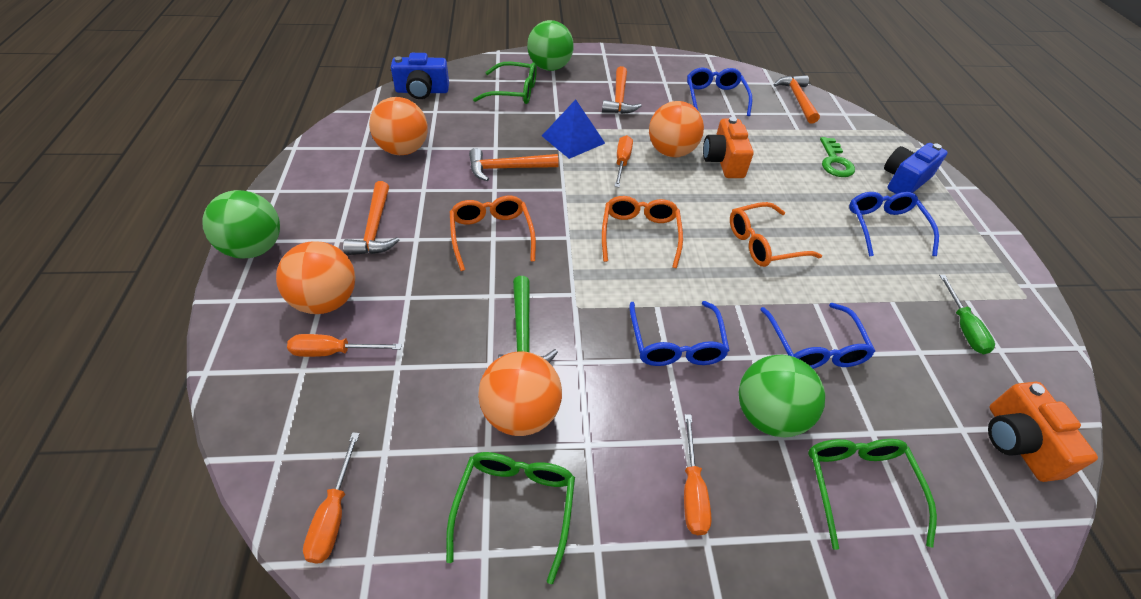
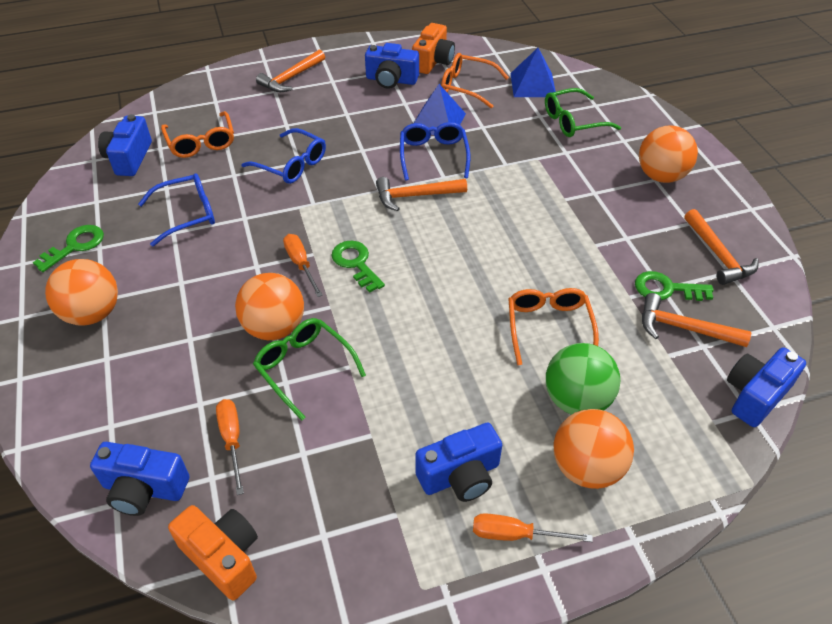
blue camera: 2 -> 5
blue glasses: 4 -> 3
blue pyramid: 1 -> 2
green ball: 3 -> 1
green glasses: 3 -> 2
green hammer: 1 -> 0
green key: 1 -> 3
green screwdriver: 1 -> 0
orange screwdriver: 4 -> 3

